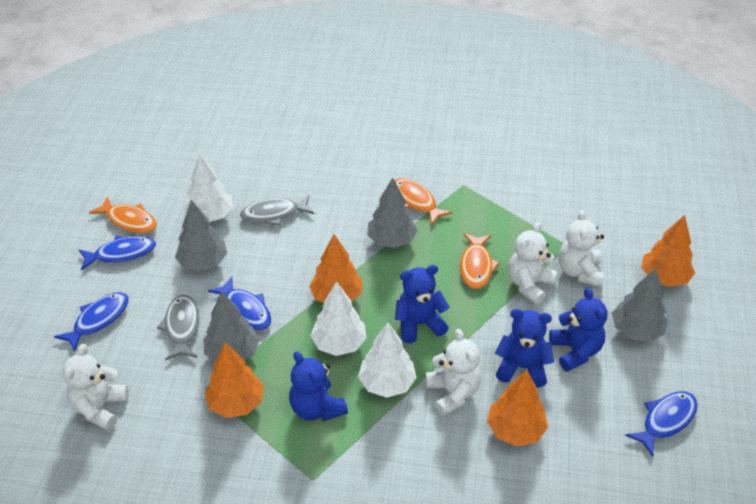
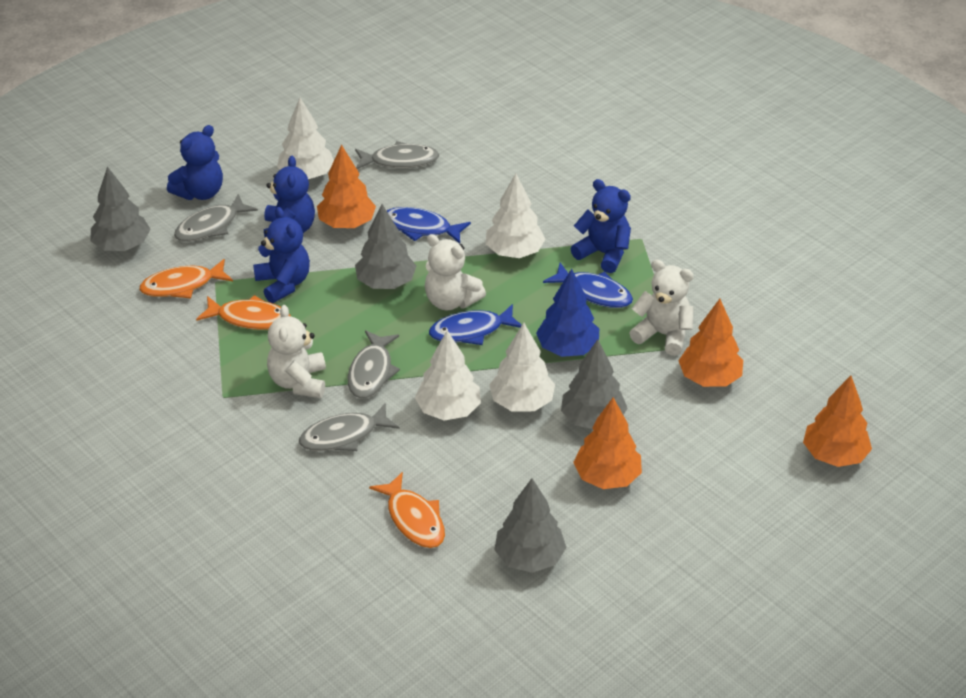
blue fish: 4 -> 3
blue tree: 0 -> 1
grey fish: 2 -> 4
white teddy bear: 4 -> 3
white tree: 3 -> 4

